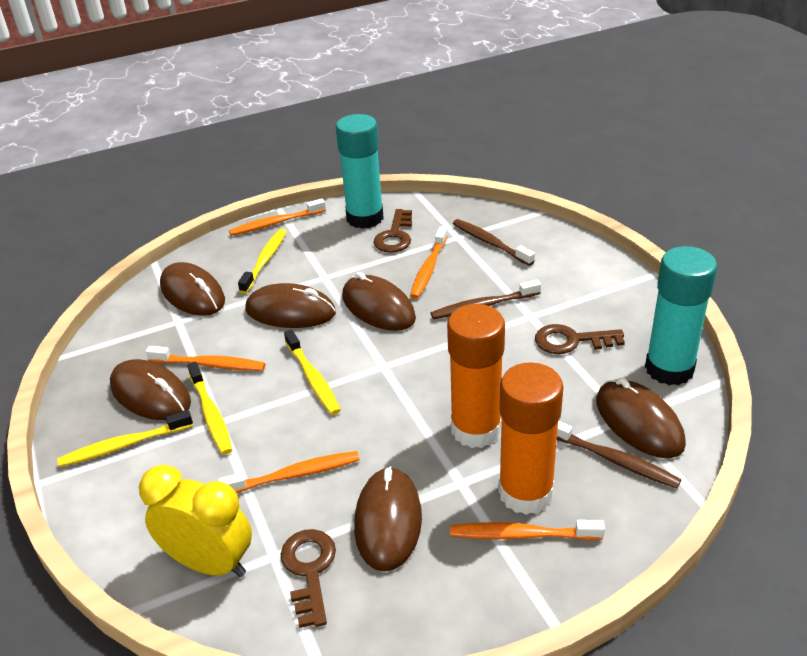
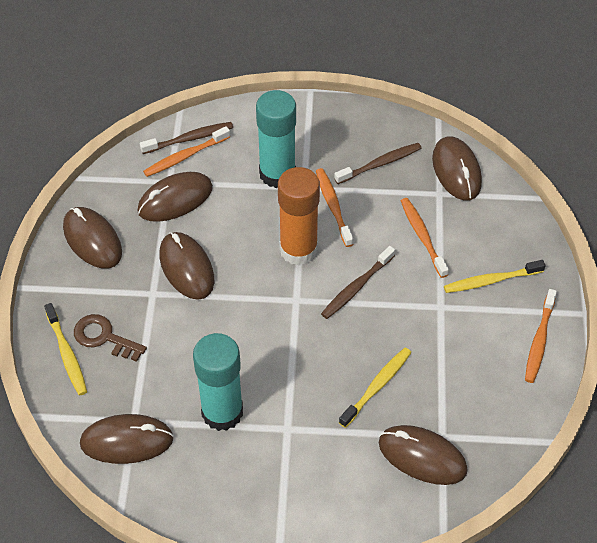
brown key: 3 -> 1
orange glue stick: 2 -> 1
orange toothbrush: 5 -> 4
yellow clock: 1 -> 0
yellow toothbrush: 4 -> 3

